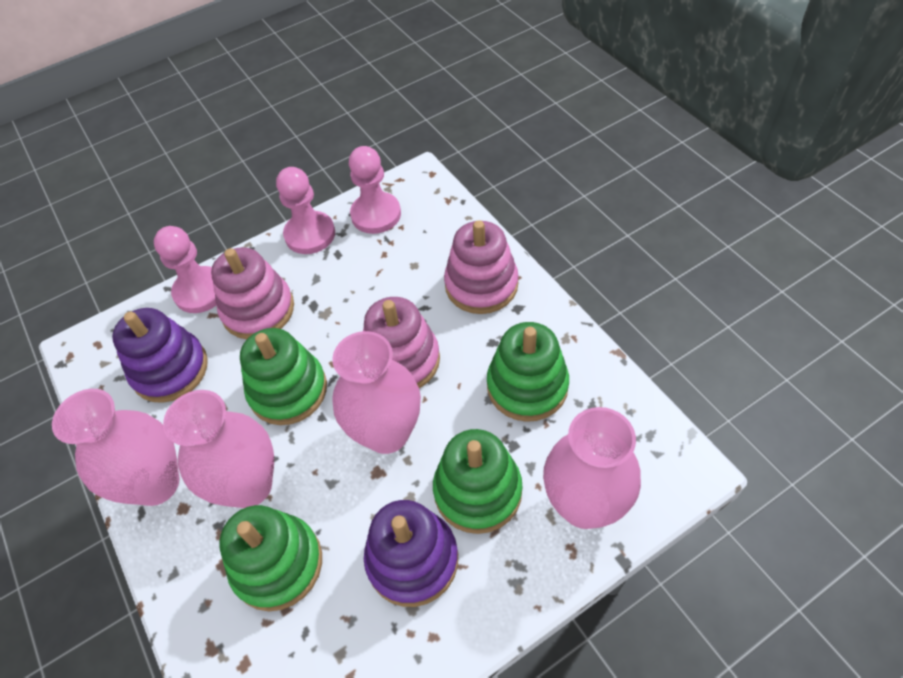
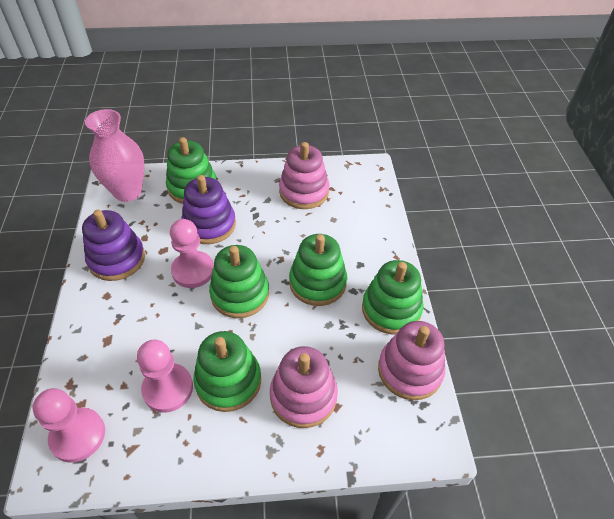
green stacking toy: 4 -> 5
pink vase: 4 -> 1

